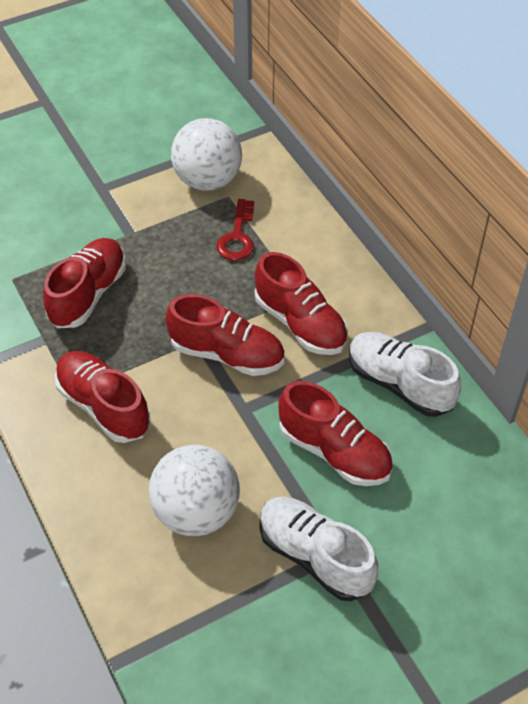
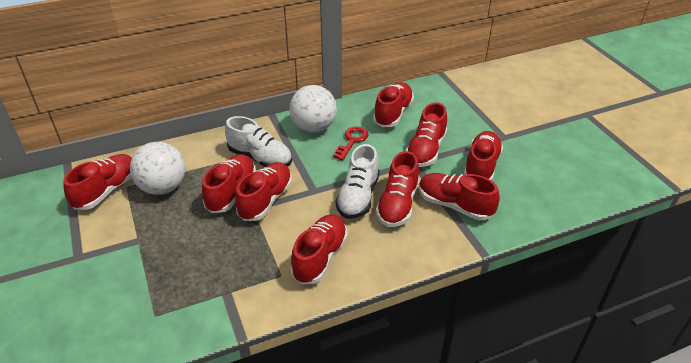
red shoe: 5 -> 9

